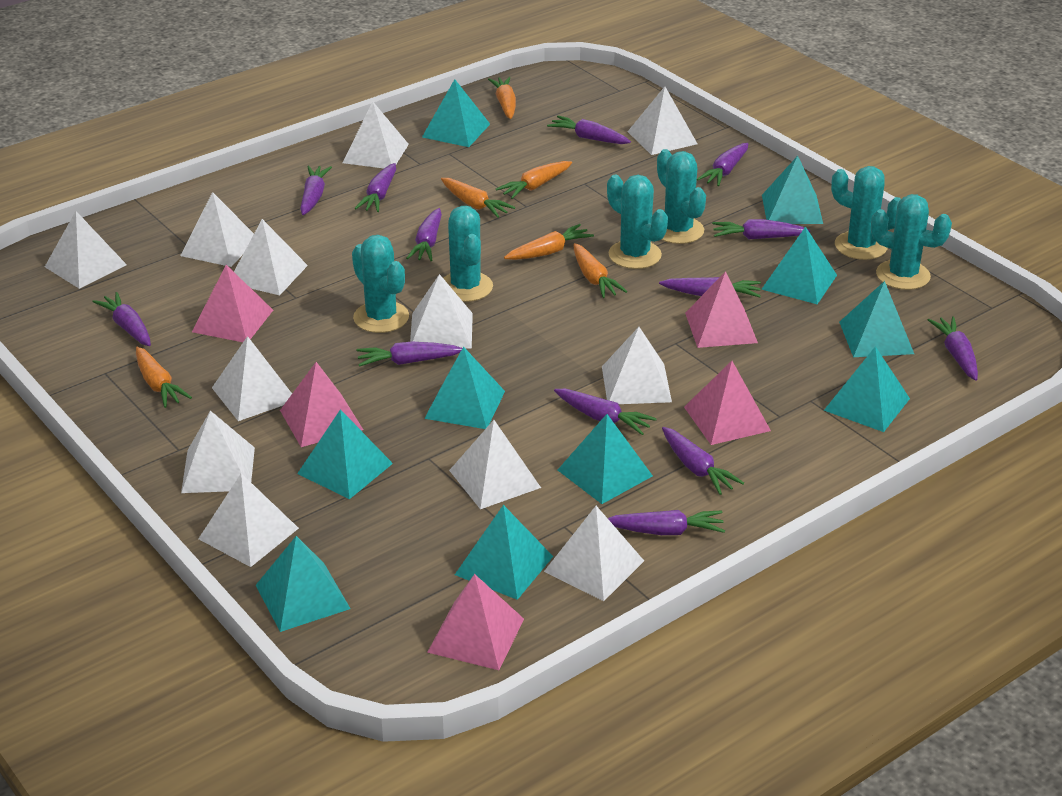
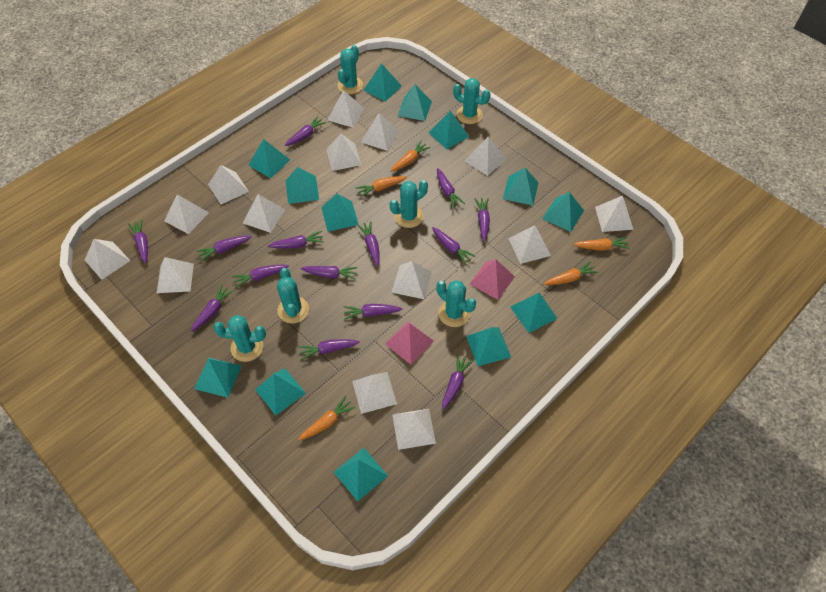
orange carrot: 6 -> 5
pink pyramid: 5 -> 2
purple carrot: 13 -> 14
turquoise pyramid: 10 -> 13
white pyramid: 12 -> 14

